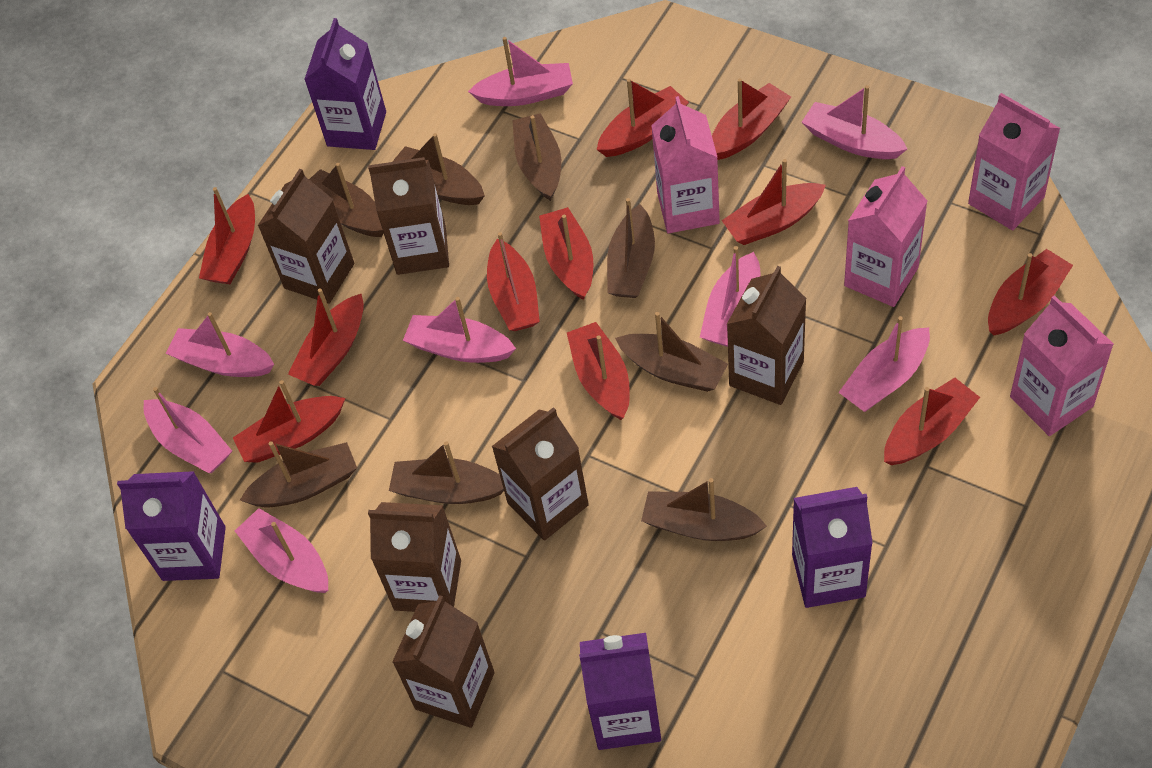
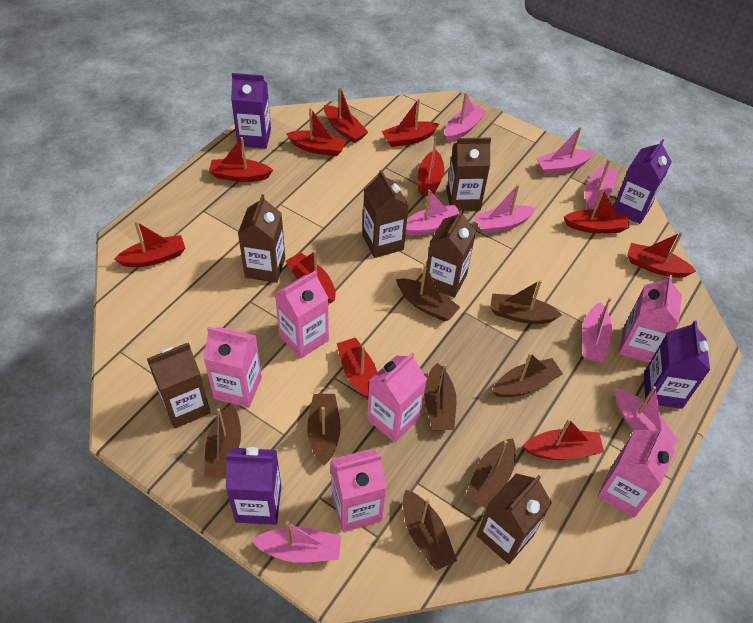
pink carton: 4 -> 6

